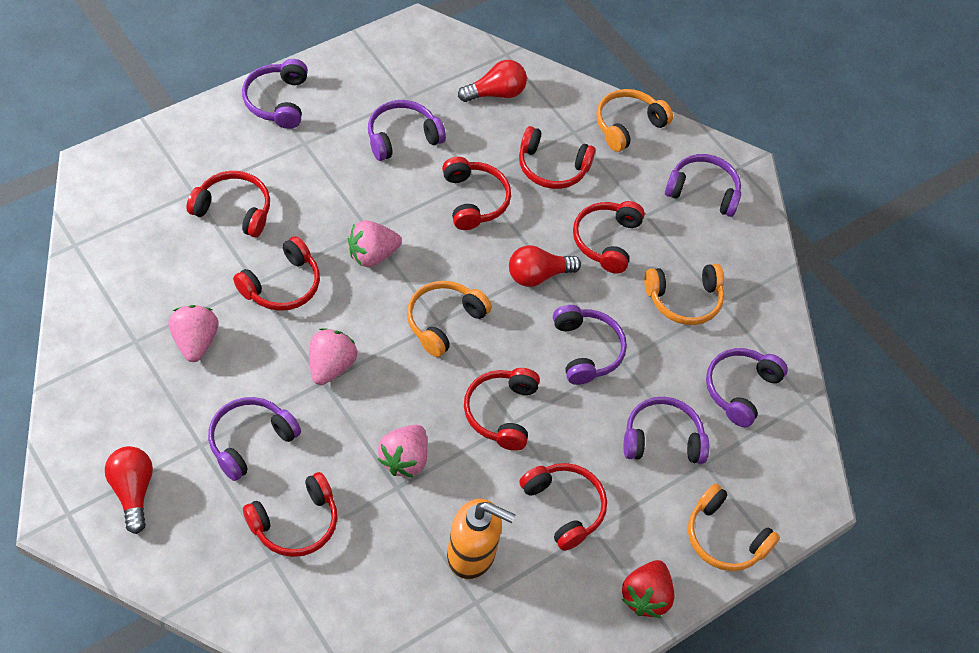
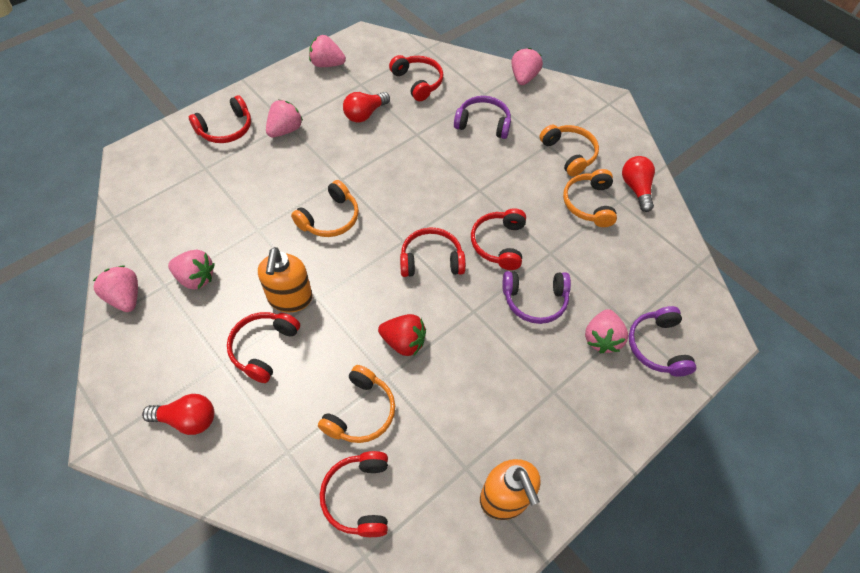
orange soap dispenser: 1 -> 2
pink strawberry: 4 -> 6
purple headphones: 7 -> 3
red headphones: 8 -> 6

